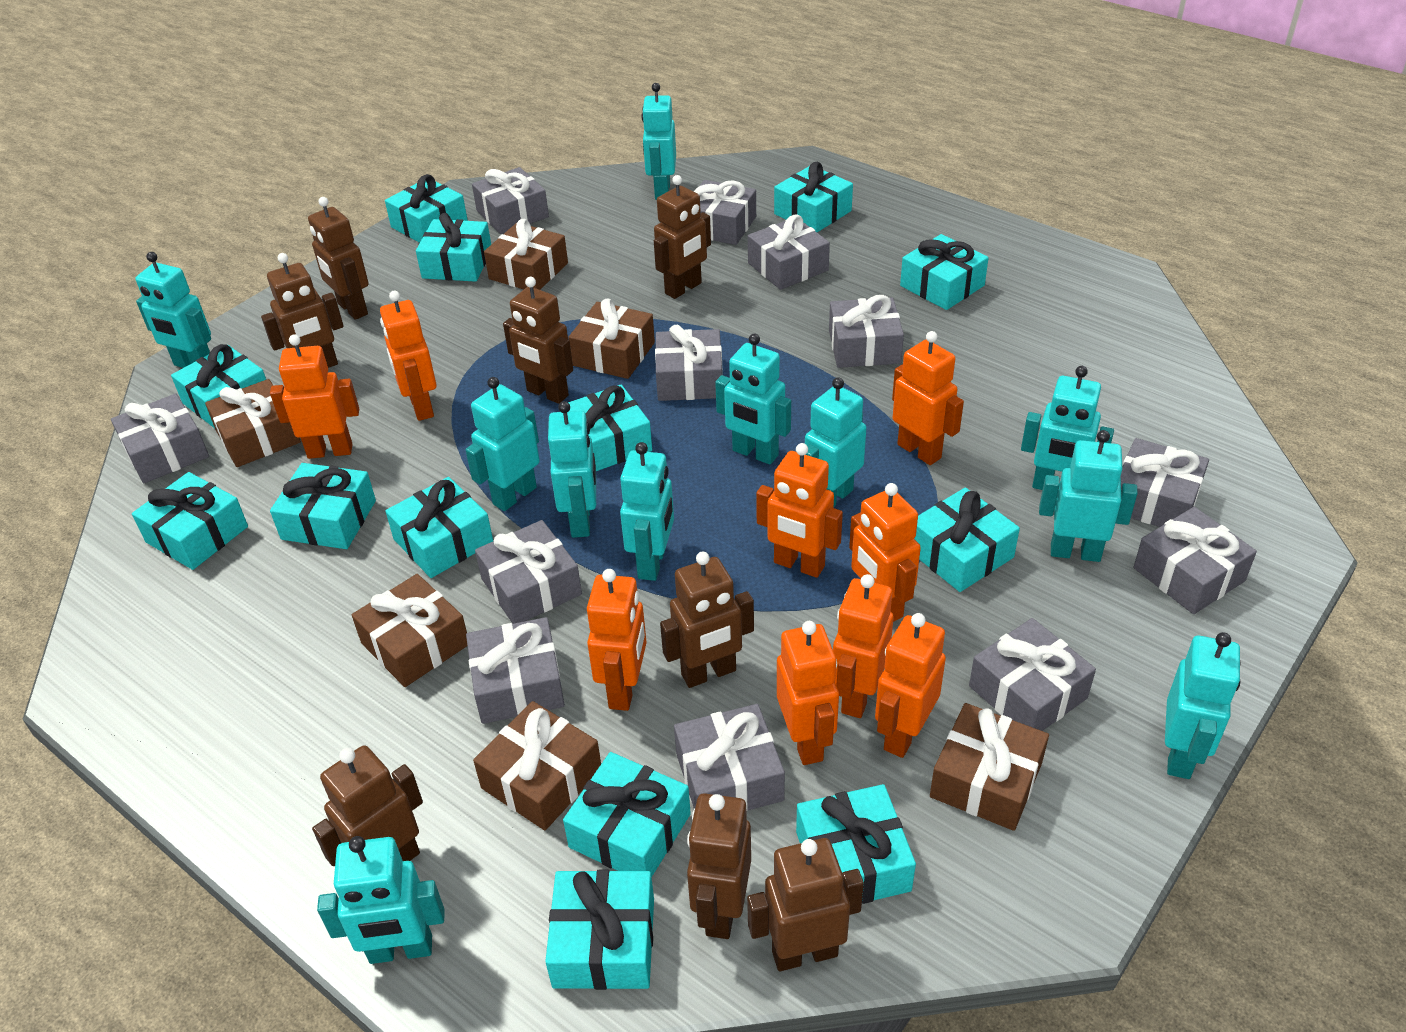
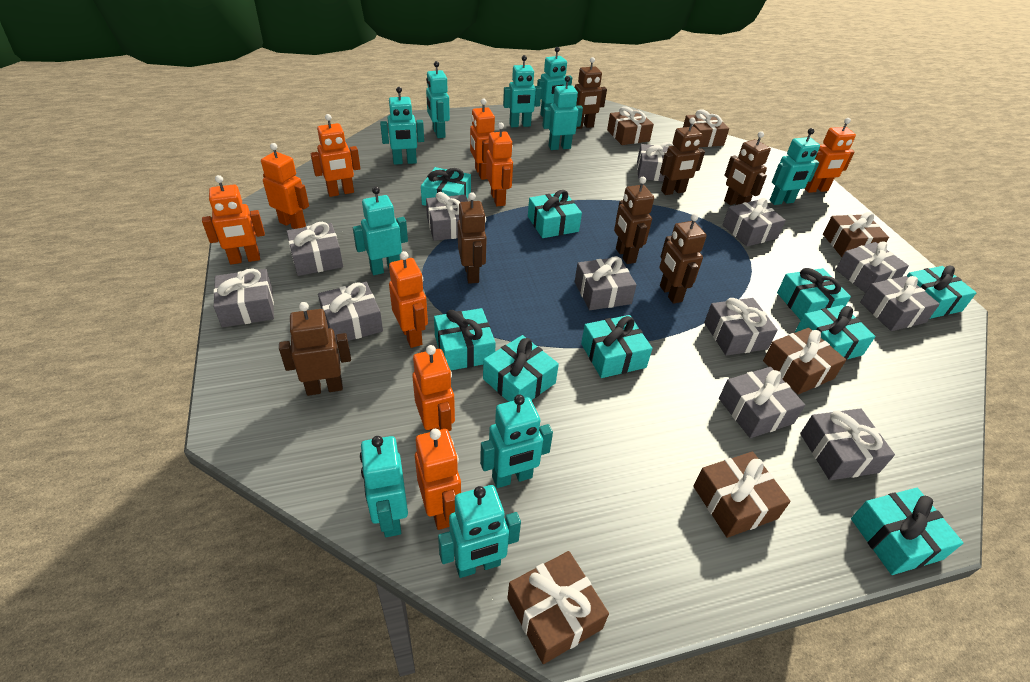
brown robot: 8 -> 7
turquoise gift: 13 -> 9
turquoise robot: 11 -> 10

